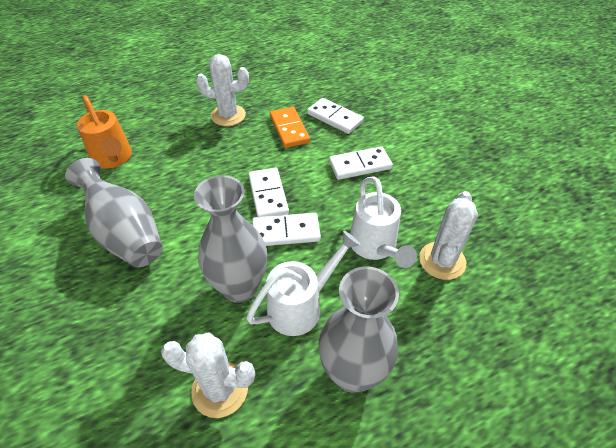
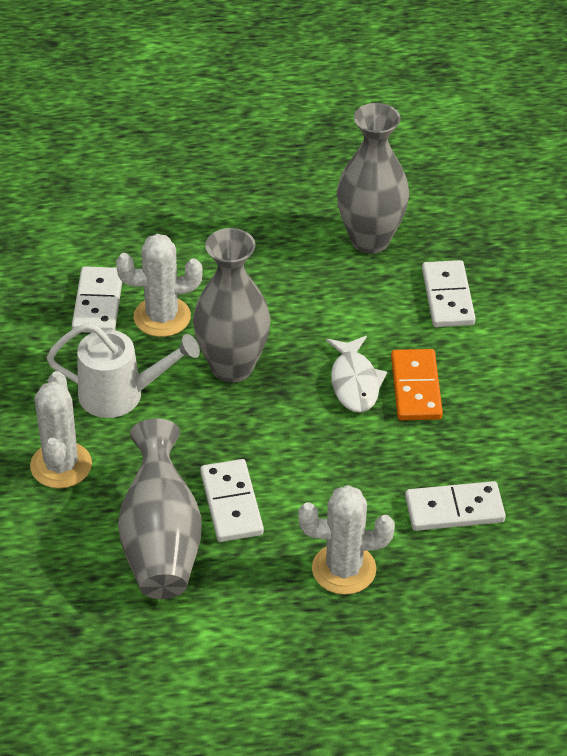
orange watering can: 1 -> 0
white fish: 0 -> 1
white watering can: 2 -> 1

